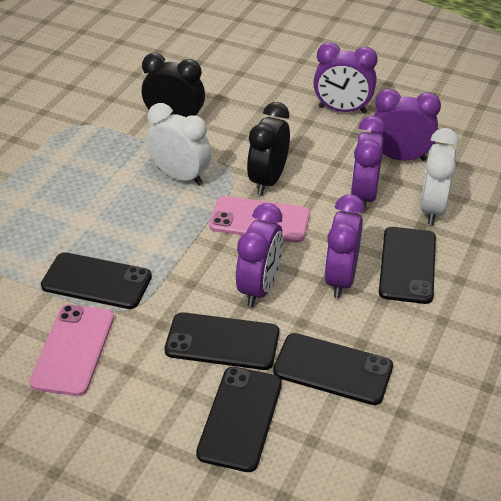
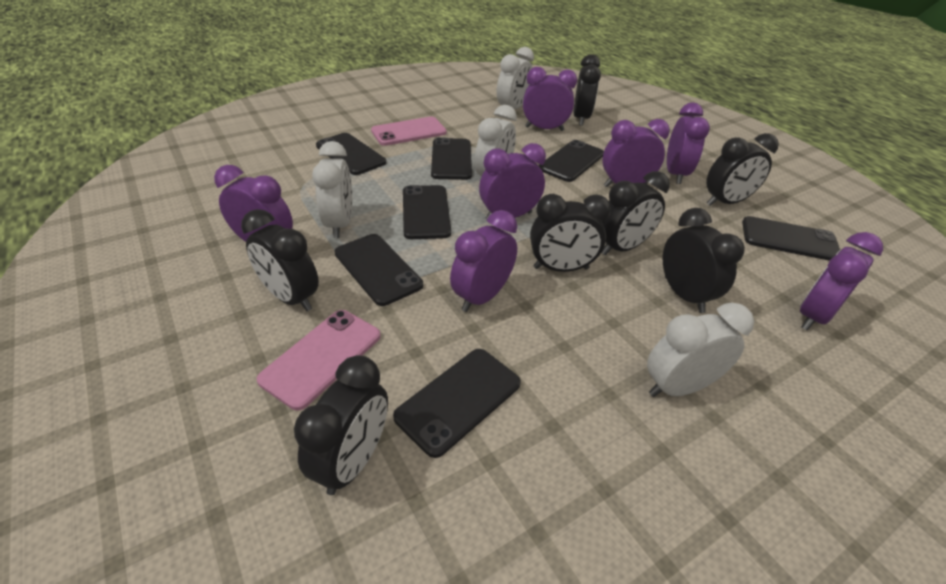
black clock: 2 -> 7
black phone: 5 -> 7
purple clock: 5 -> 7
white clock: 2 -> 4

